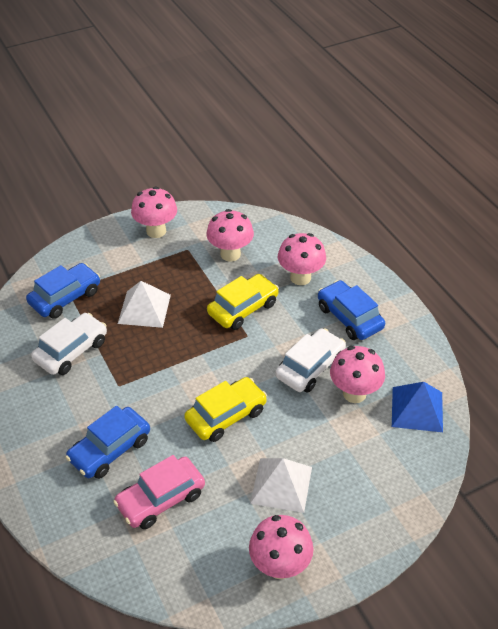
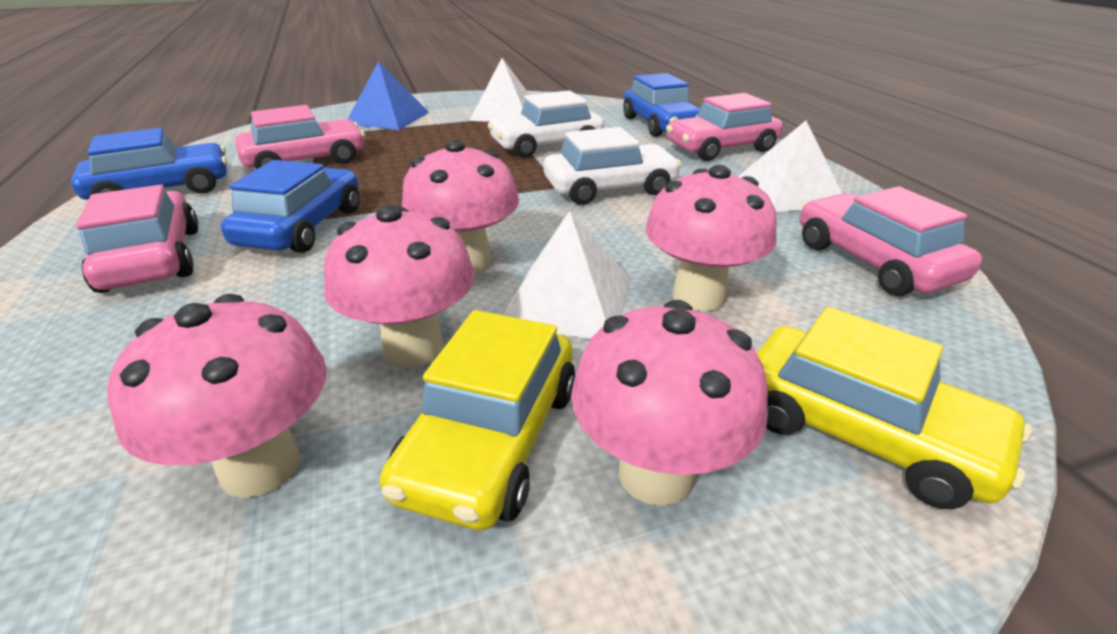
pink car: 1 -> 4
white pyramid: 2 -> 3

